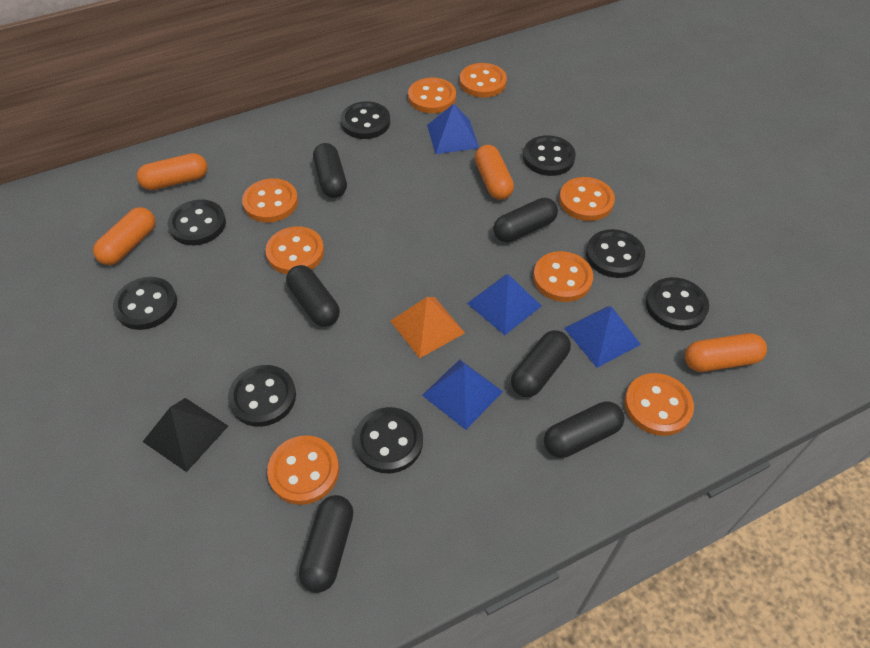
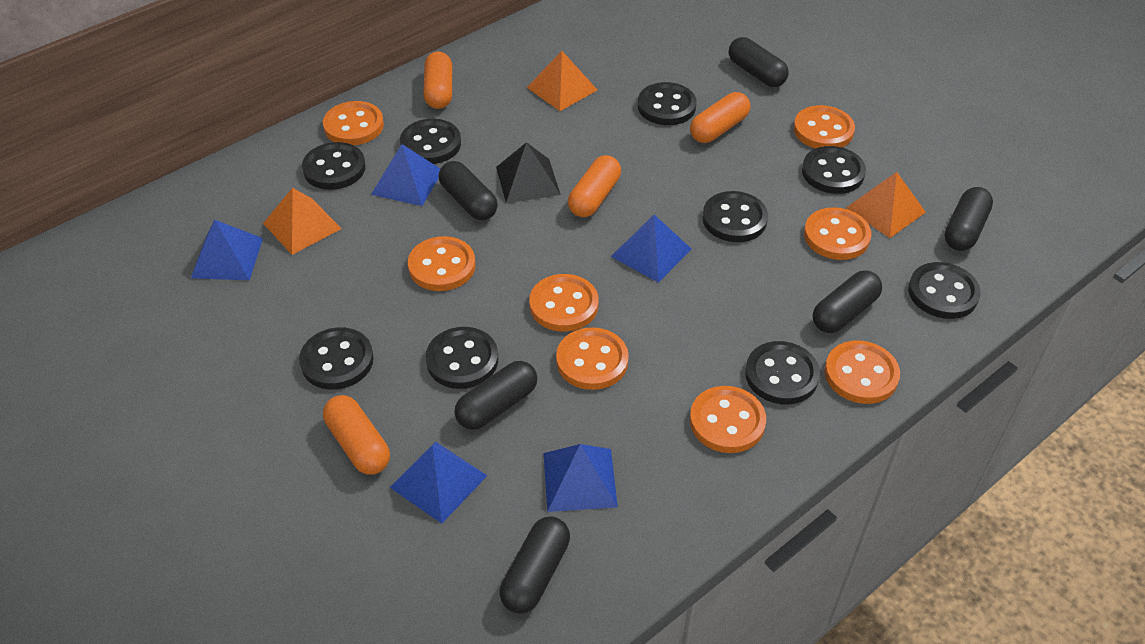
black button: 8 -> 9
blue pyramid: 4 -> 5
orange pyramid: 1 -> 3

